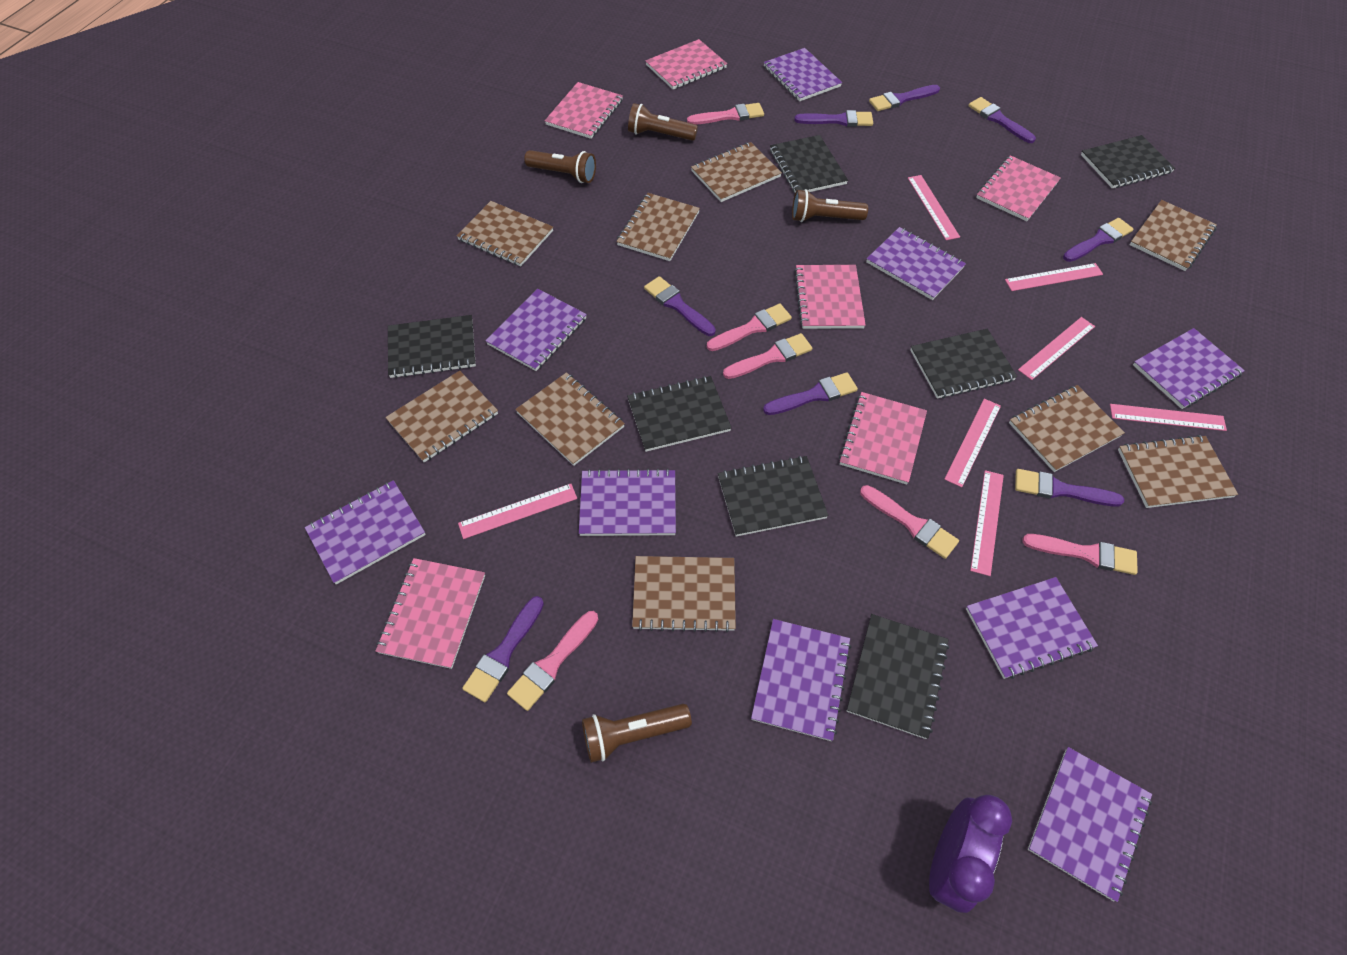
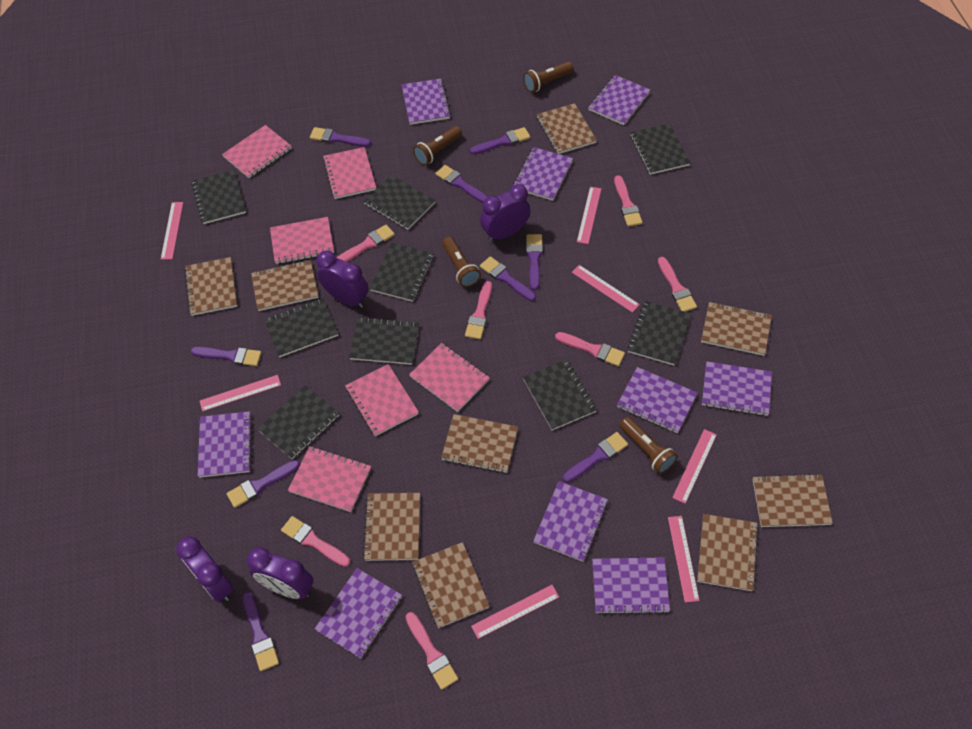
black notebook: 7 -> 9
pink brush: 6 -> 7
purple brush: 8 -> 9
purple clock: 1 -> 4

